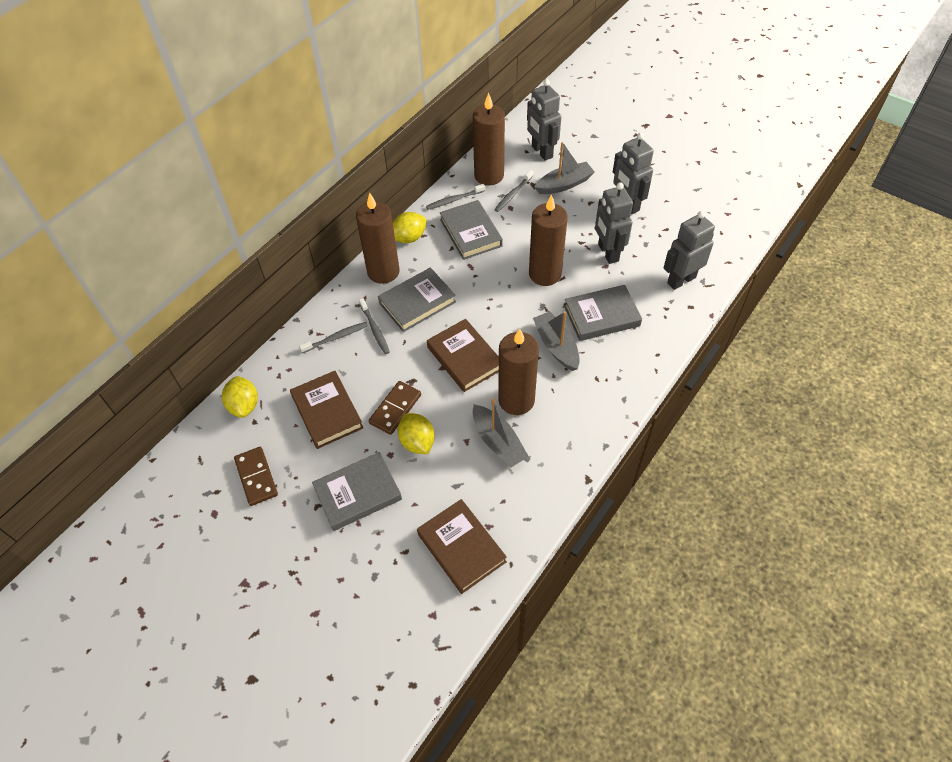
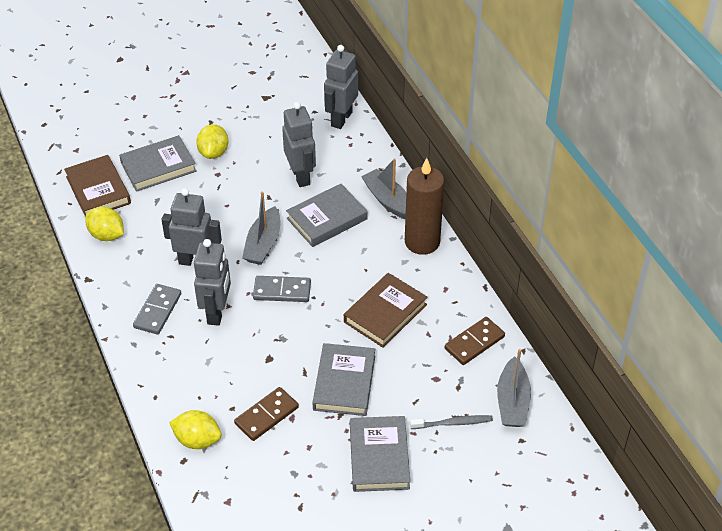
brown book: 3 -> 2
brown candle: 4 -> 1
grey domino: 0 -> 2
grey toothbrush: 4 -> 1

